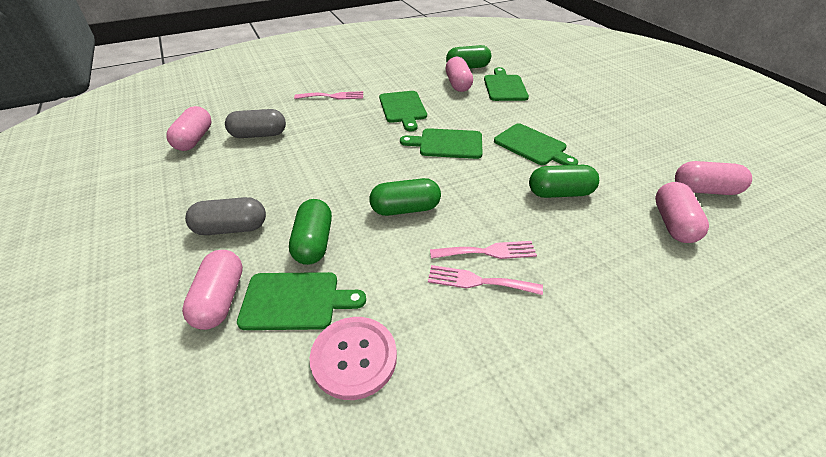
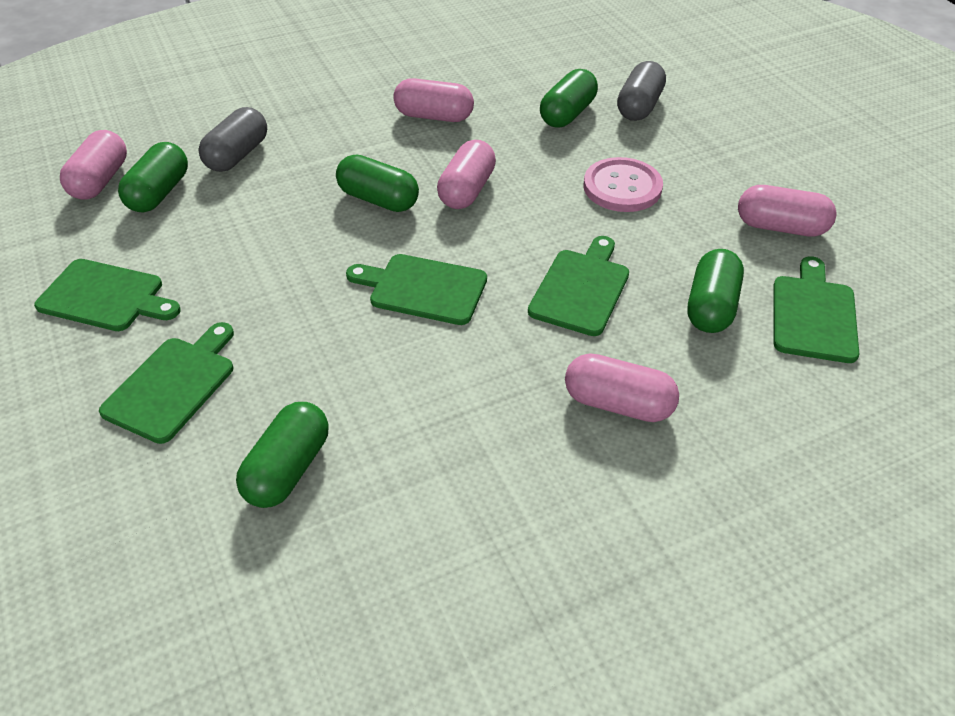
green capsule: 4 -> 5
pink fork: 3 -> 0

